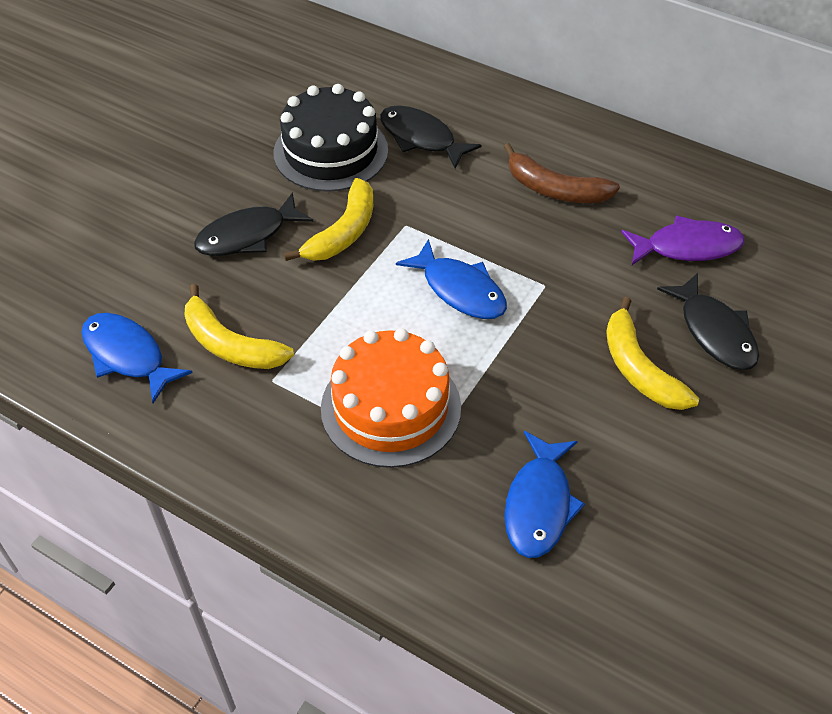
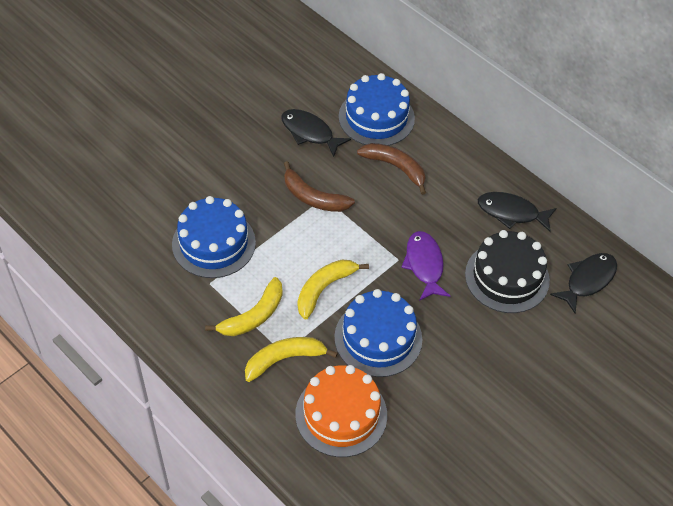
blue cake: 0 -> 3
blue fish: 3 -> 0
brown banana: 1 -> 2

